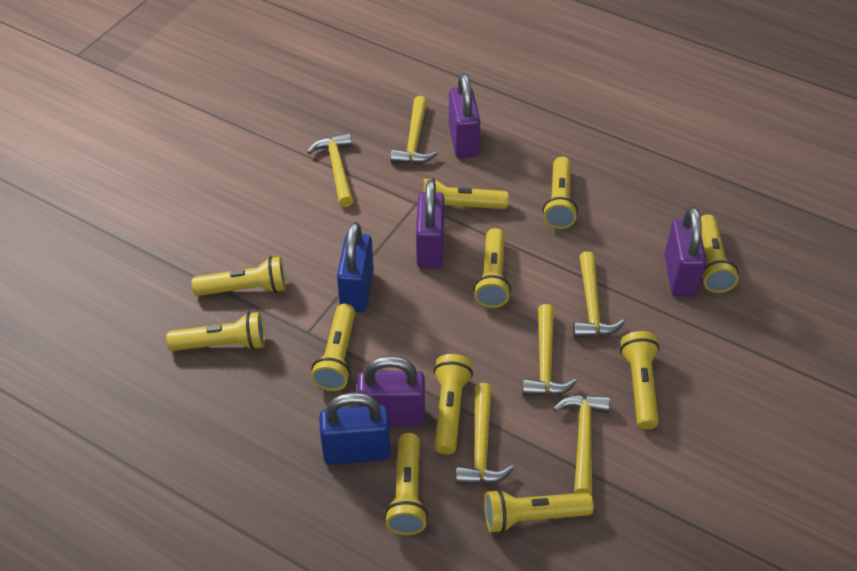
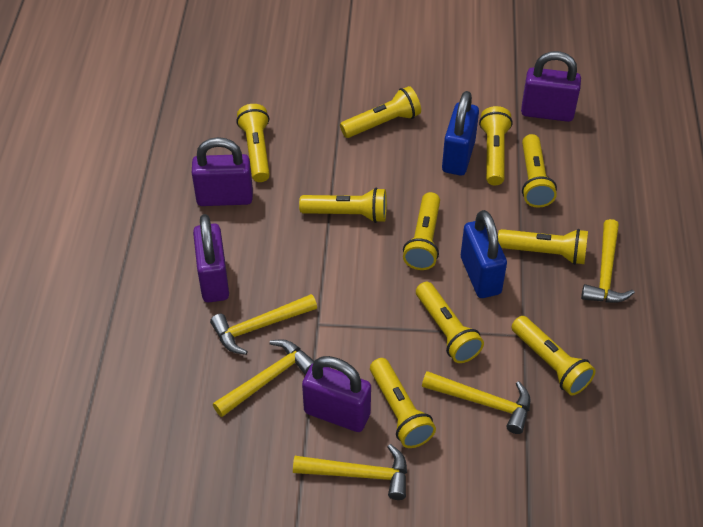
yellow flashlight: 11 -> 10
yellow hammer: 6 -> 5

